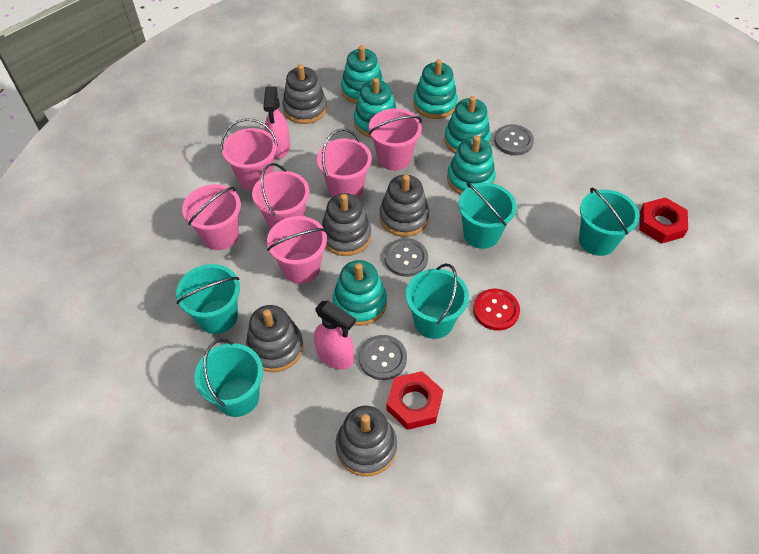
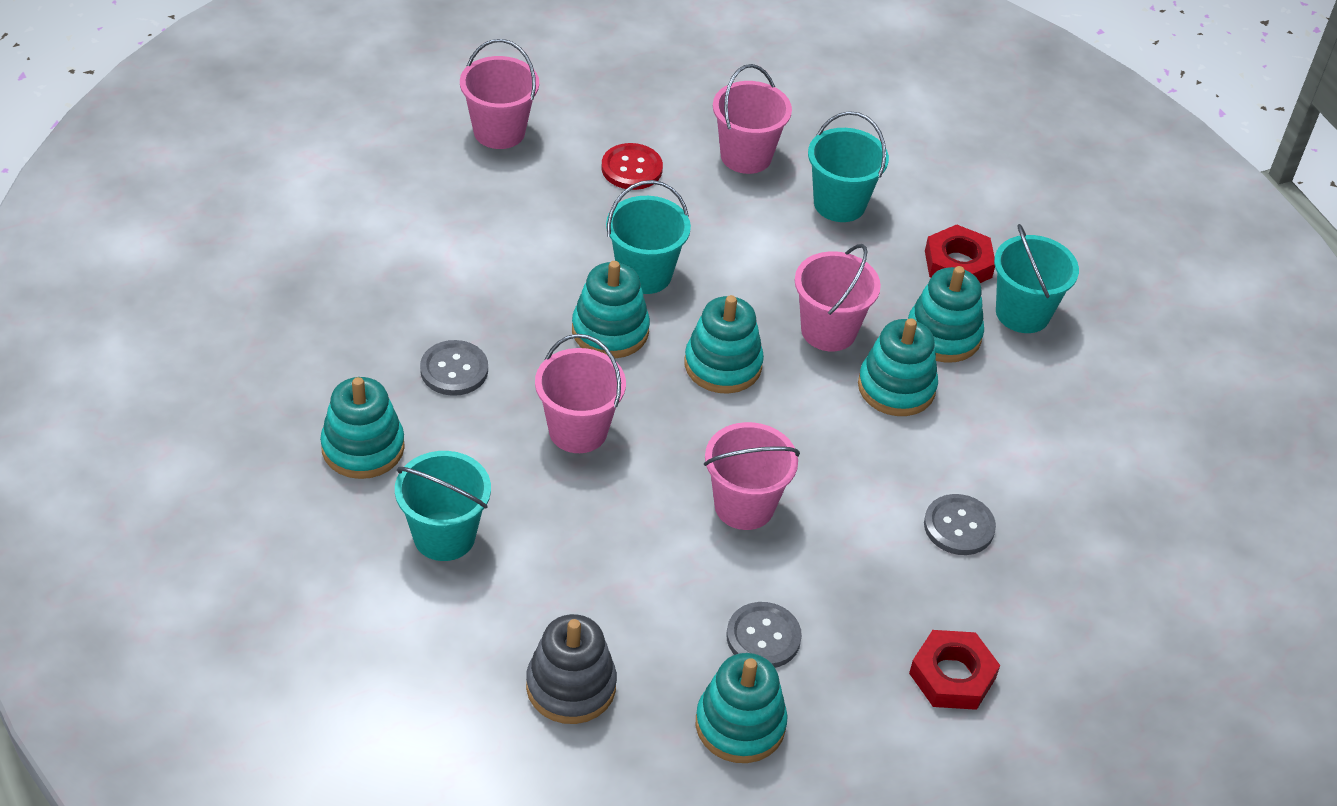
grey stacking toy: 5 -> 1
pink bucket: 6 -> 5
pink spray bottle: 2 -> 0
turquoise bucket: 5 -> 4

